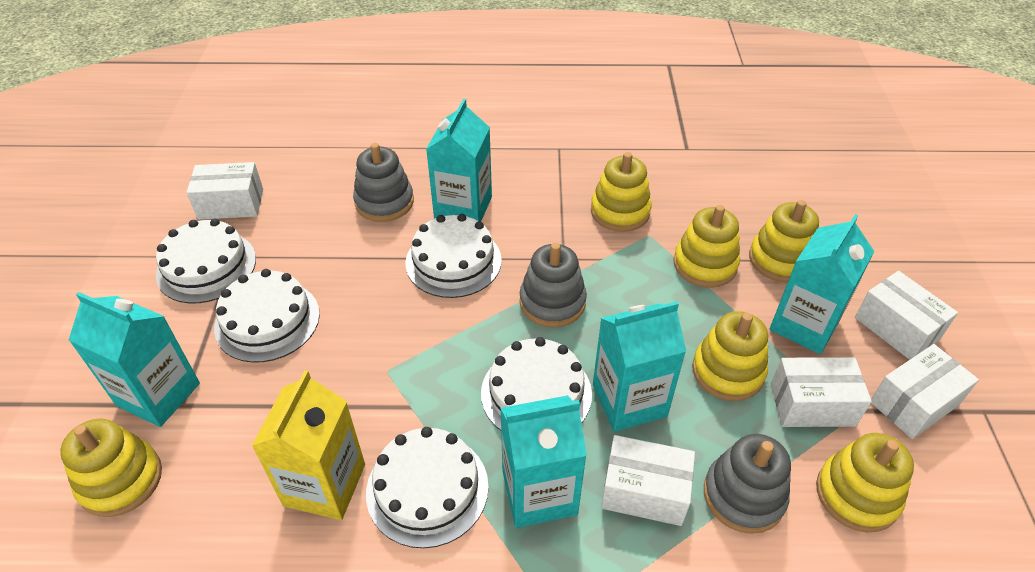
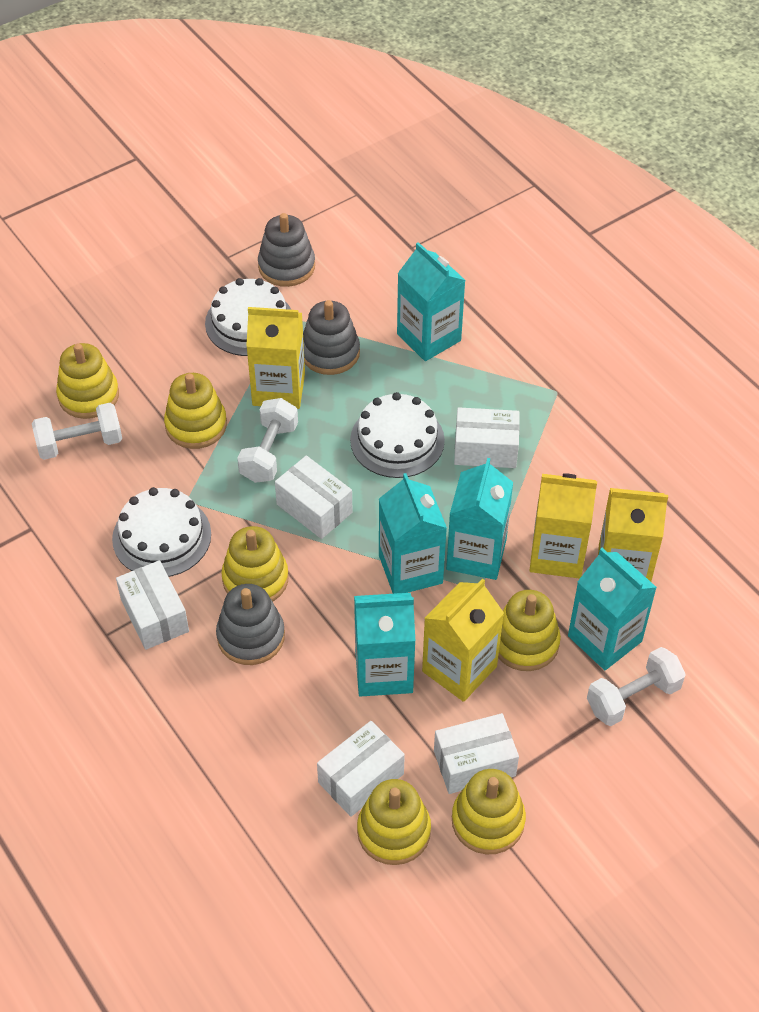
white cake: 5 -> 3
white dumbbell: 0 -> 3
yellow carton: 1 -> 4

